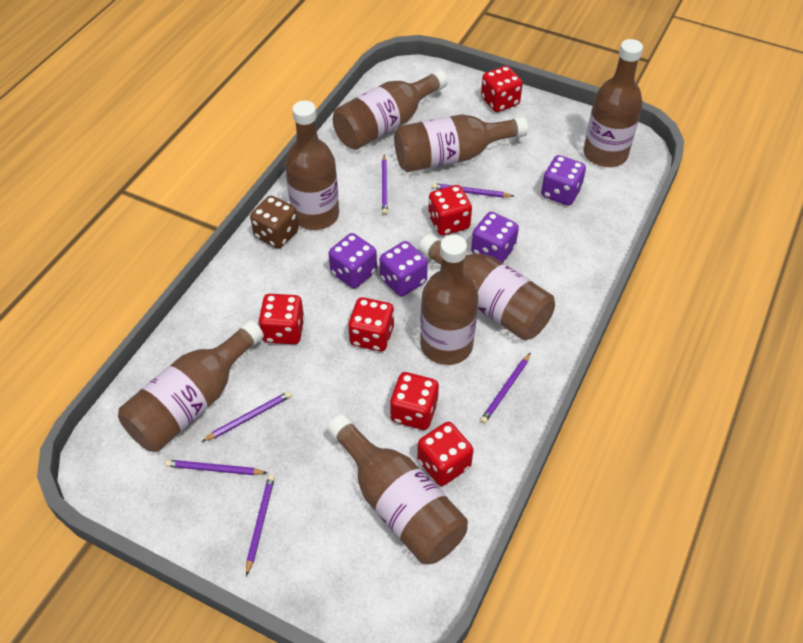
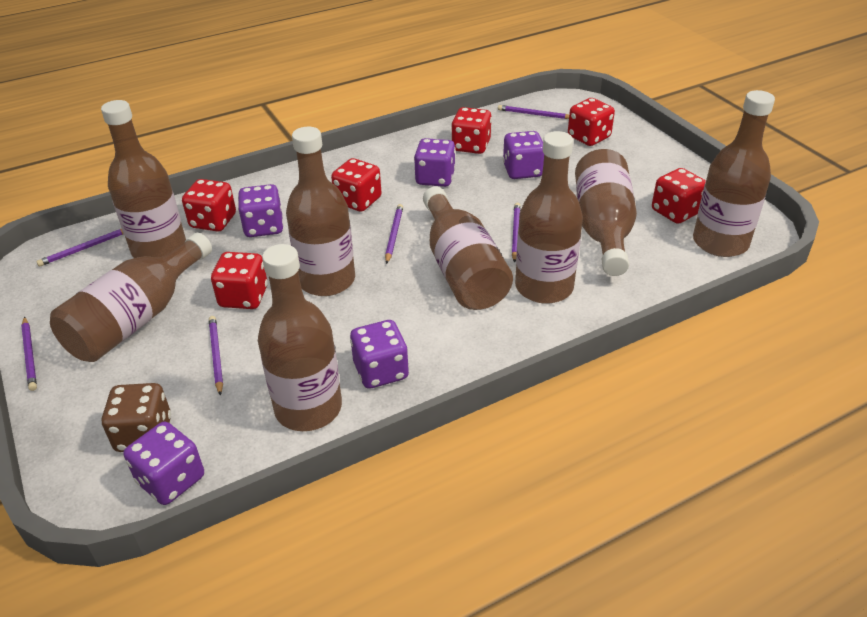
purple dice: 4 -> 5

